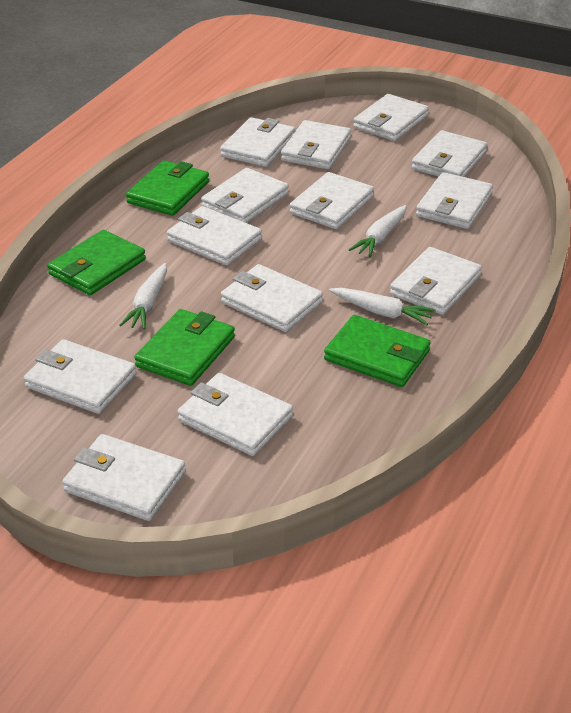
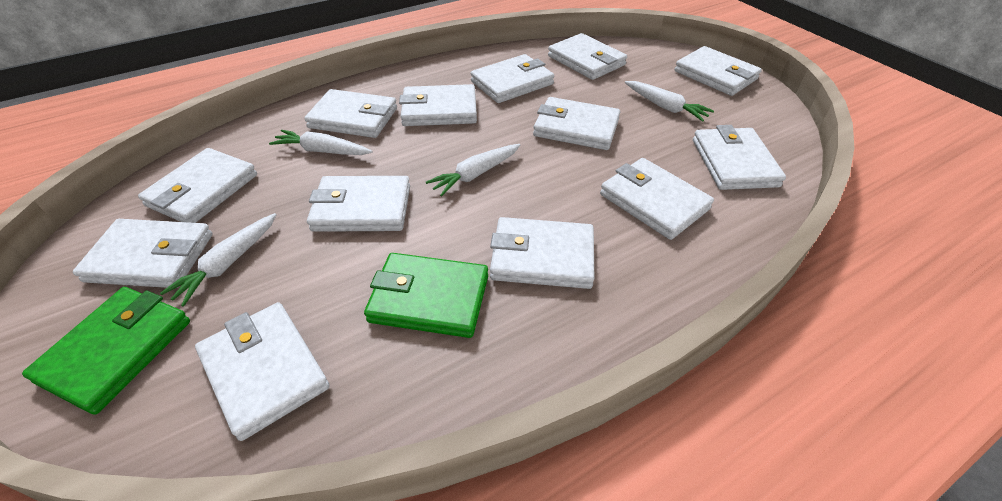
green wallet: 4 -> 2
white carrot: 3 -> 4

